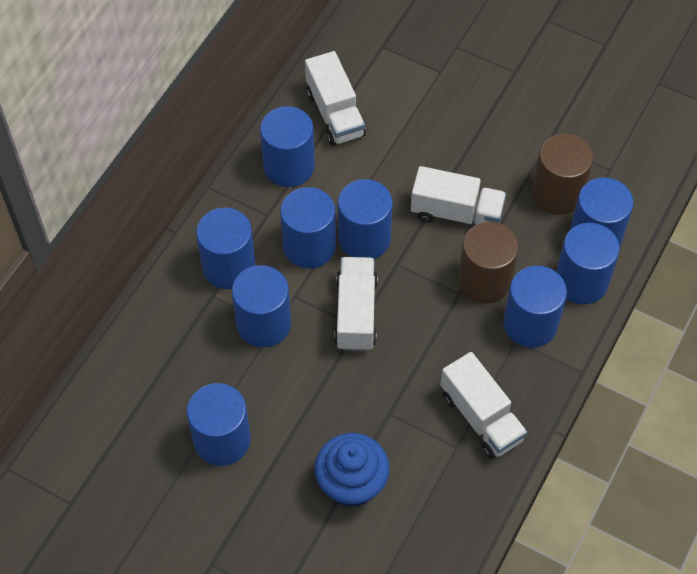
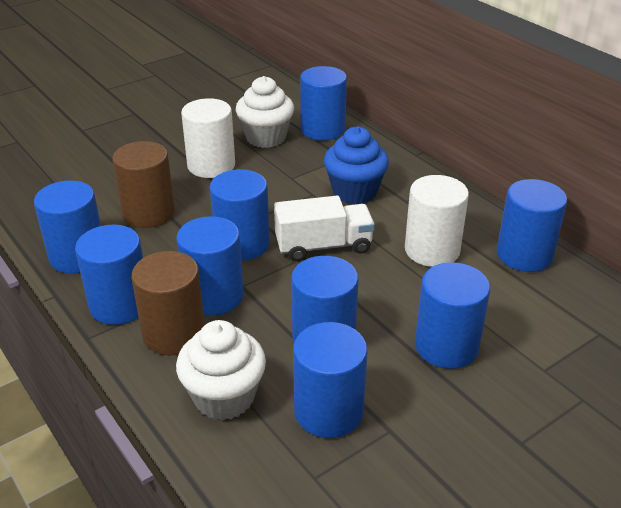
white cupcake: 0 -> 2
white cylinder: 0 -> 2
white truck: 4 -> 1

